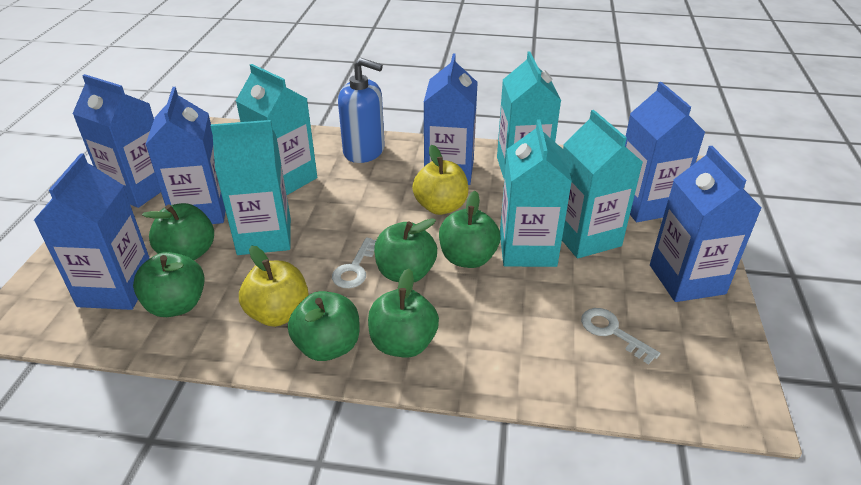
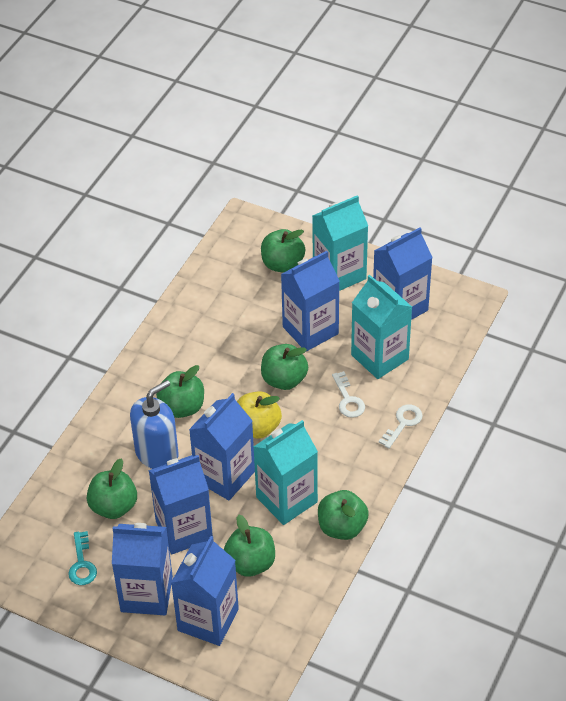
turquoise carton: 5 -> 3
turquoise key: 0 -> 1
yellow apple: 2 -> 1

